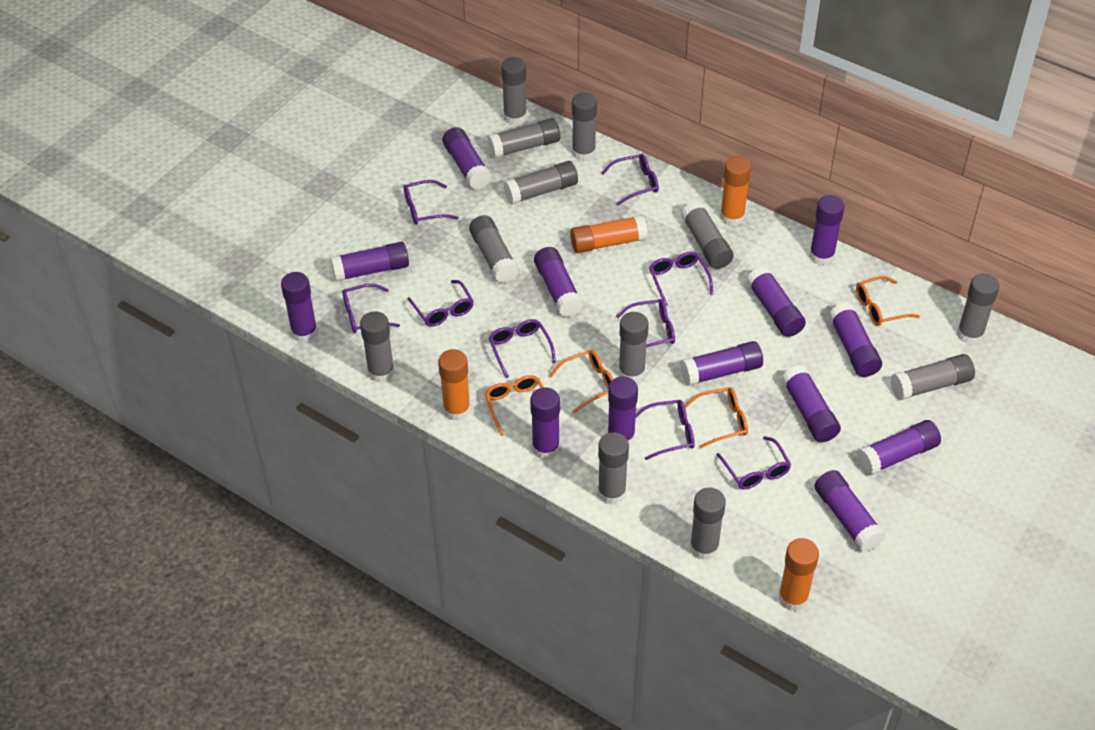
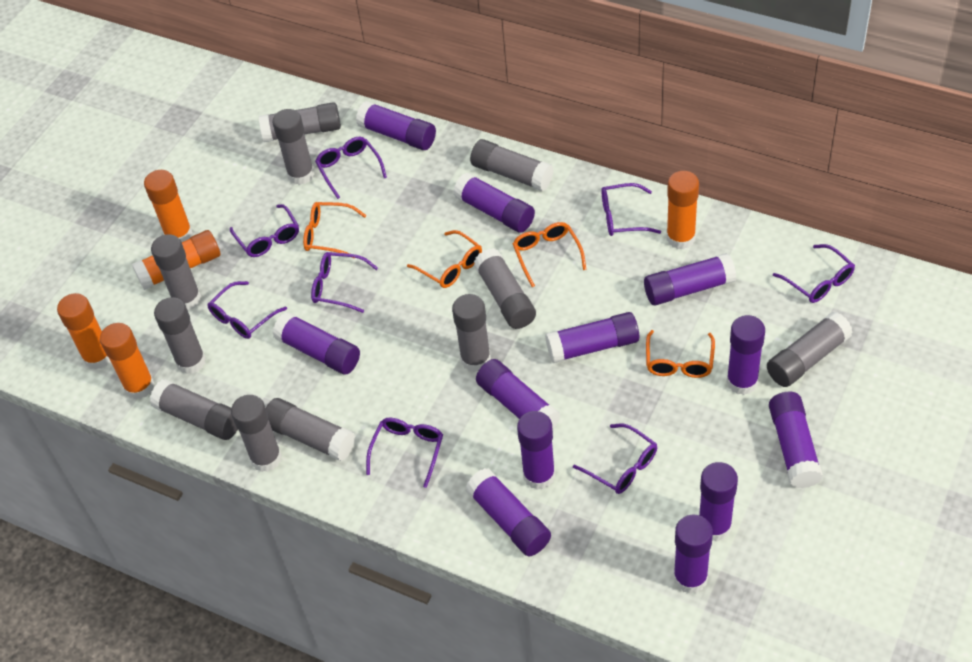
grey glue stick: 12 -> 11
orange glue stick: 4 -> 5
purple glasses: 9 -> 8
purple glue stick: 13 -> 12

